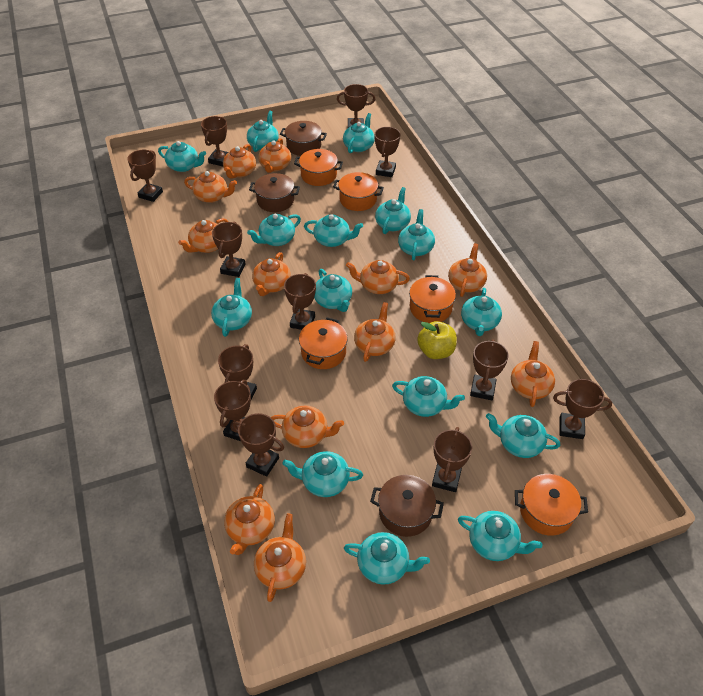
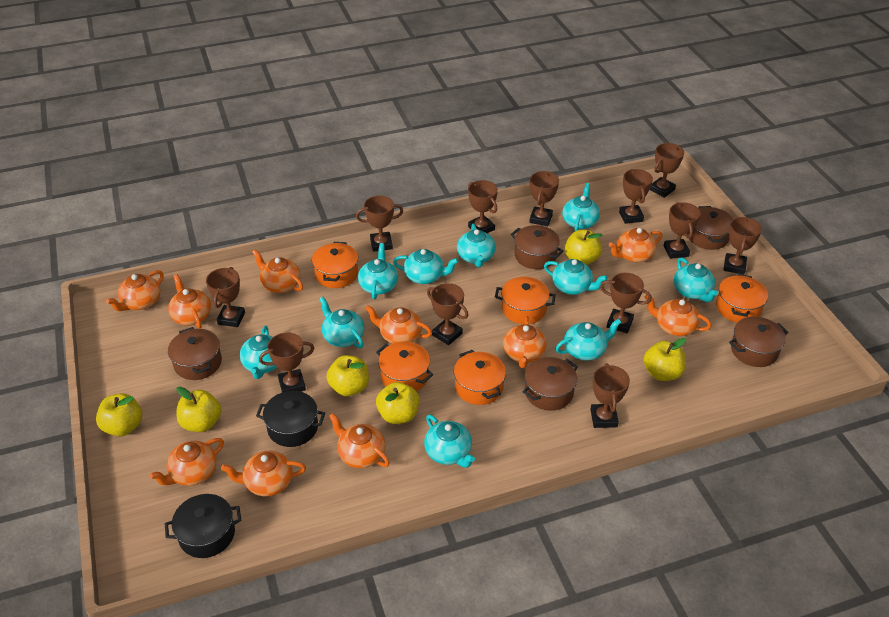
black pot: 0 -> 2
brown pot: 3 -> 5
orange teapot: 12 -> 10
turquoise teapot: 15 -> 10
yellow apple: 1 -> 6

